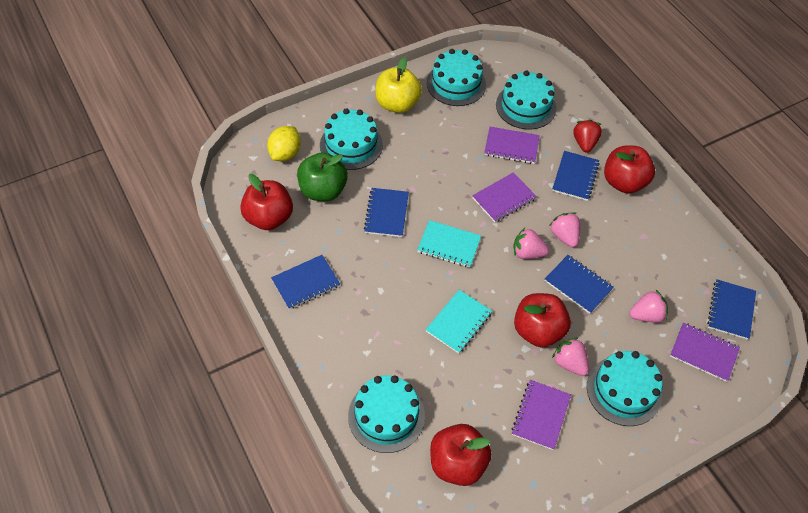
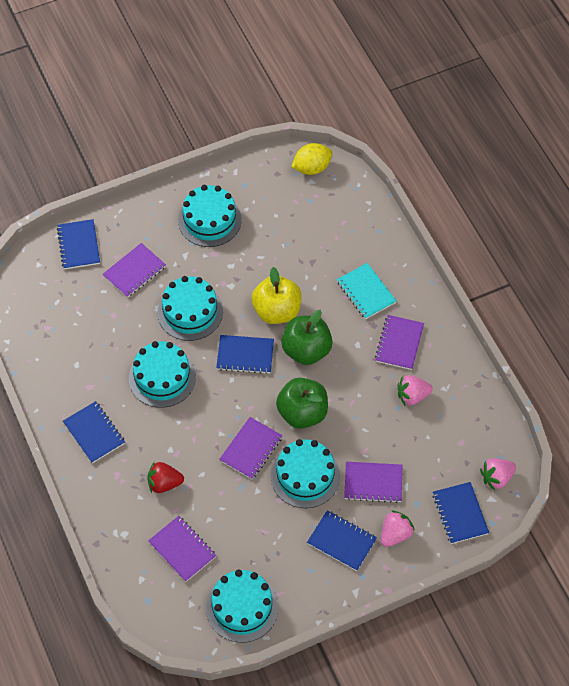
green apple: 1 -> 2
pink strawberry: 4 -> 3
purple notebook: 4 -> 5
red apple: 4 -> 0
turquoise notebook: 2 -> 1

